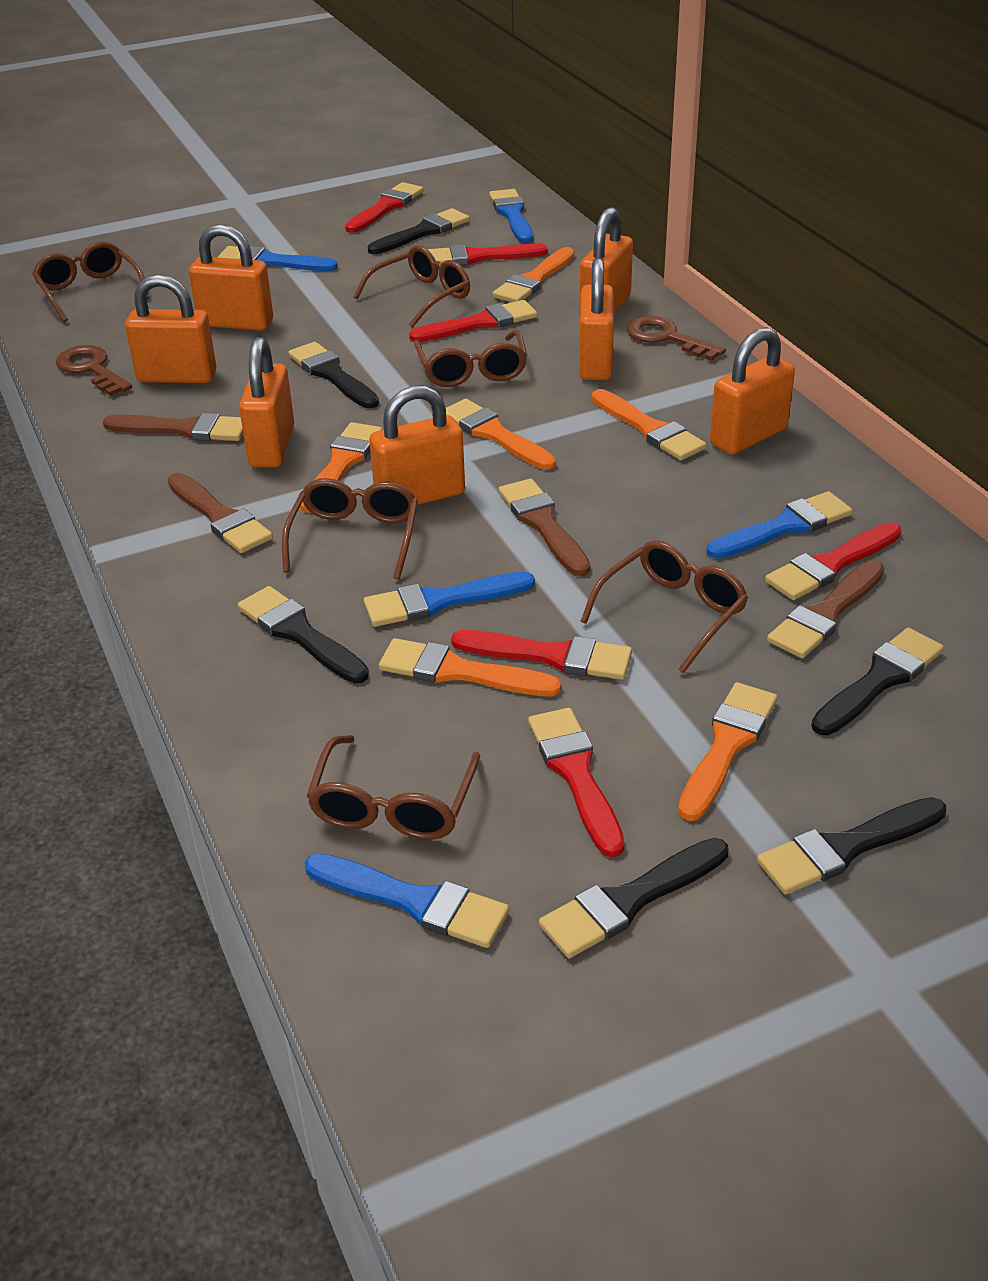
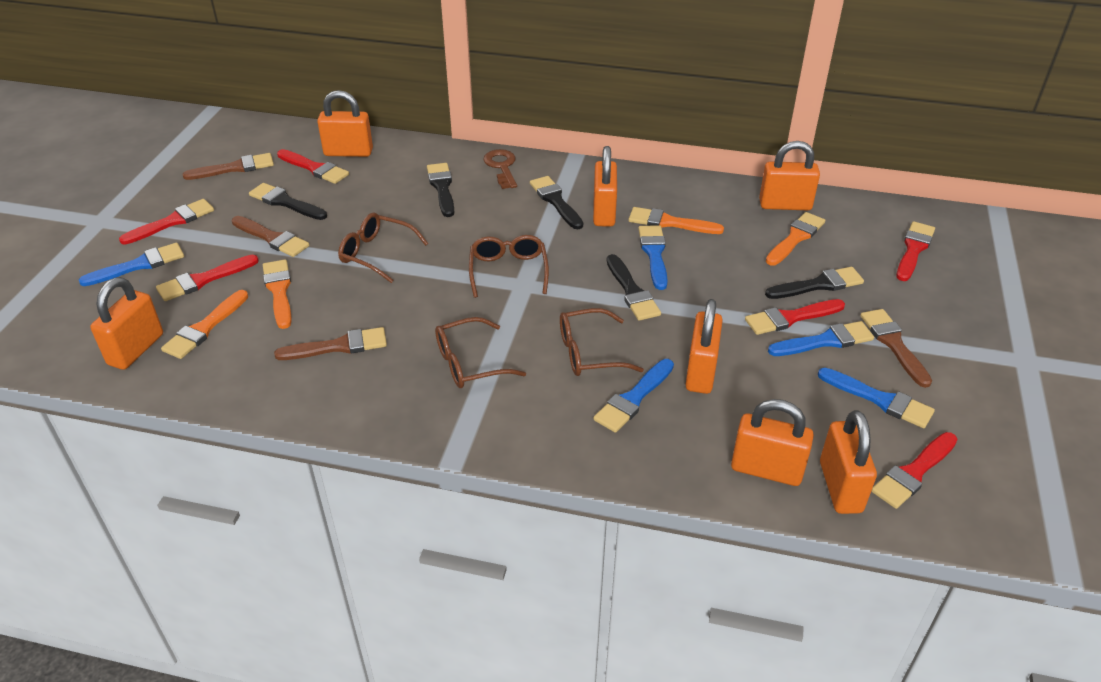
black brush: 6 -> 5
brown glasses: 6 -> 4
brown key: 2 -> 1
orange brush: 6 -> 4

